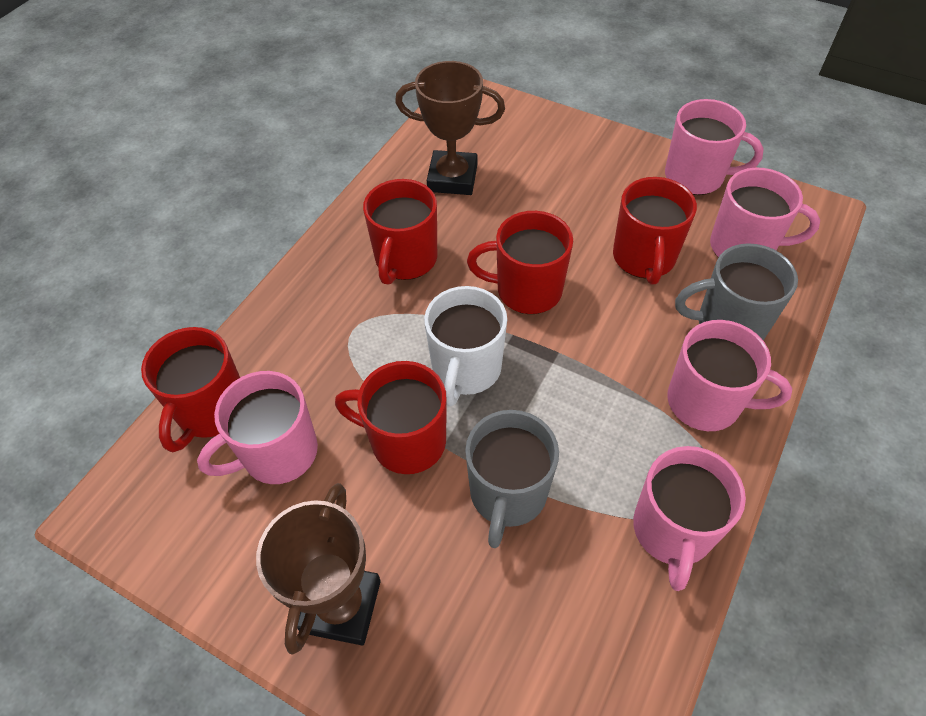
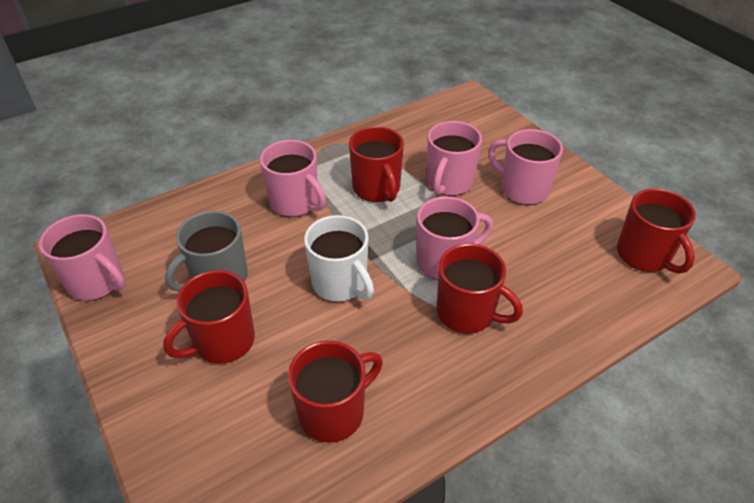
brown trophy: 2 -> 0
grey mug: 2 -> 1

